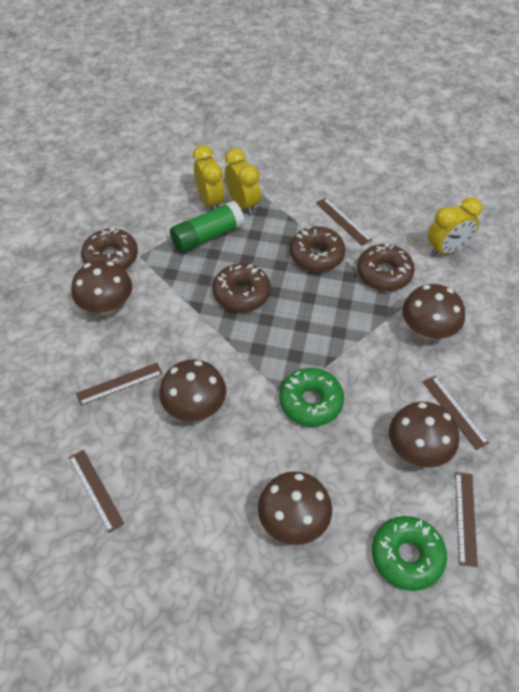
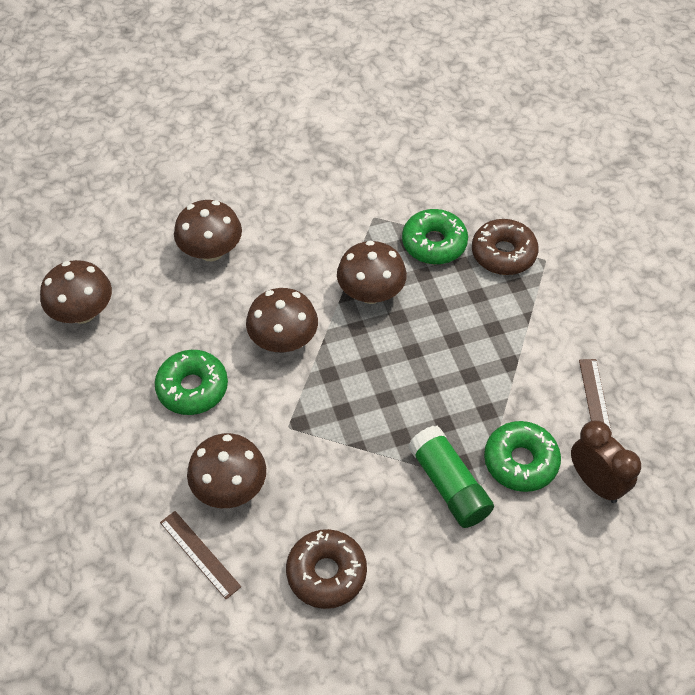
brown clock: 0 -> 1
brown donut: 4 -> 2
brown ruler: 5 -> 2
green donut: 2 -> 3
yellow clock: 3 -> 0

